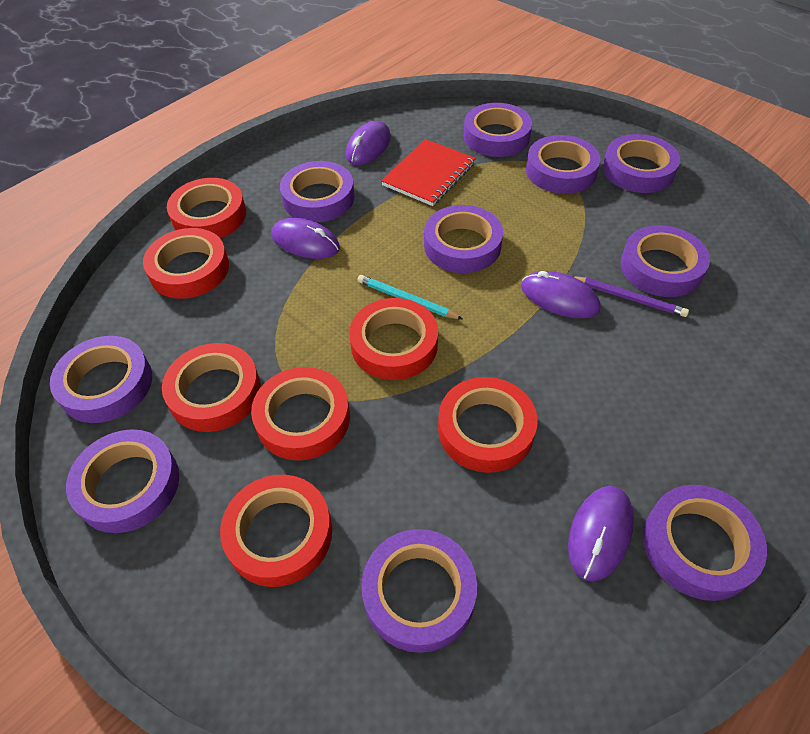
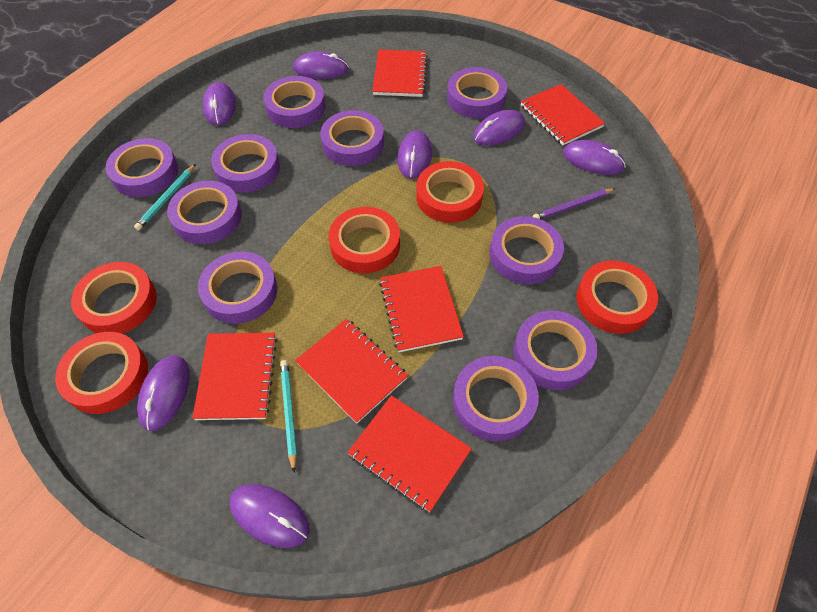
purple mouse: 4 -> 7
red notebook: 1 -> 6
red tape: 7 -> 5
turquoise pencil: 1 -> 2

